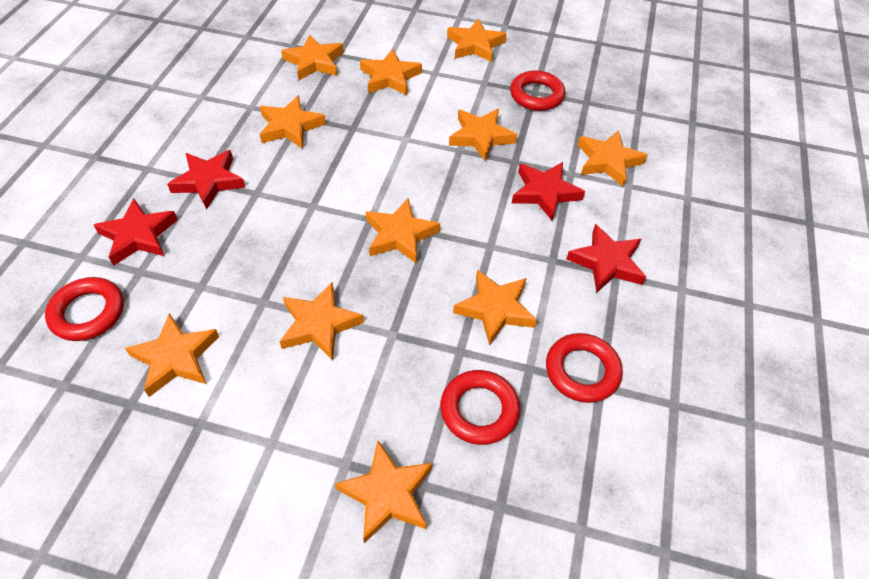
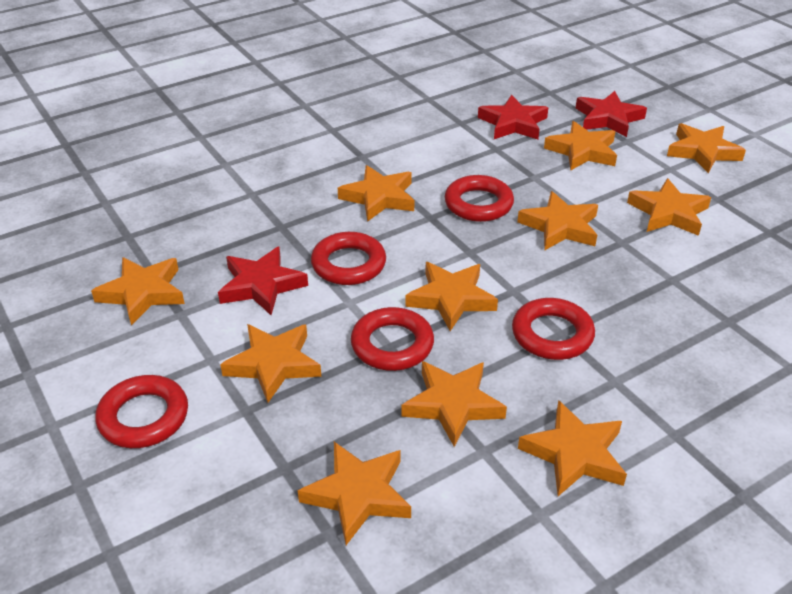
red ring: 4 -> 5
red star: 4 -> 3

